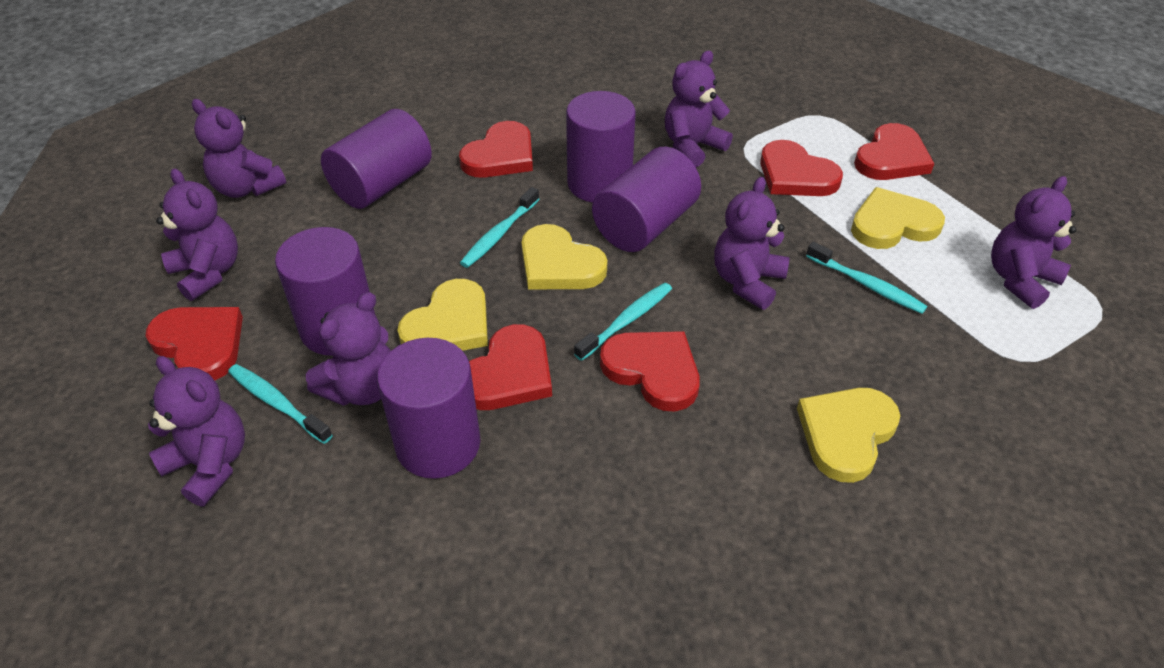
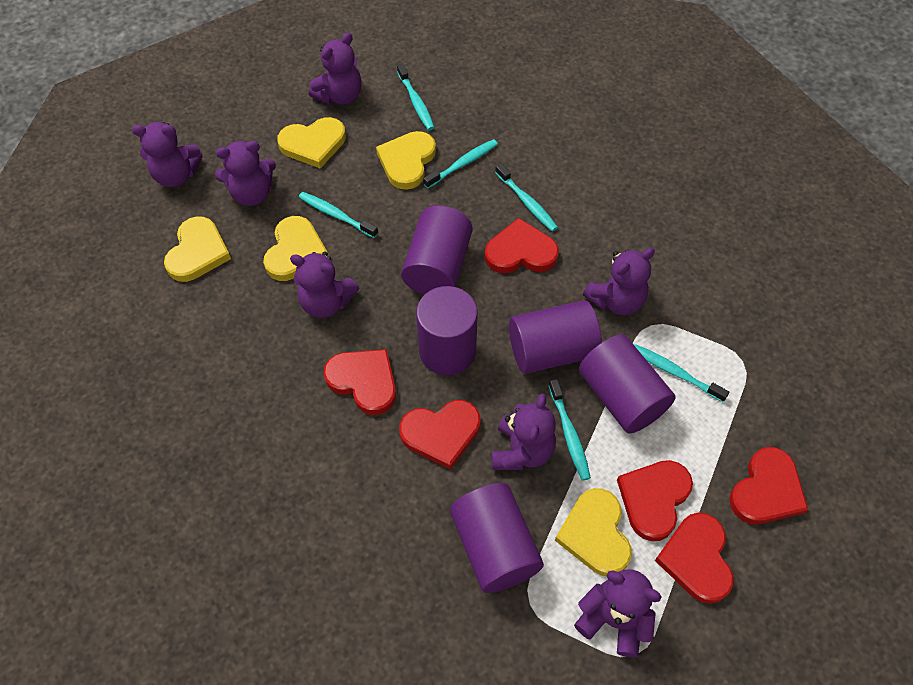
turquoise toothbrush: 4 -> 6
yellow heart: 4 -> 5

